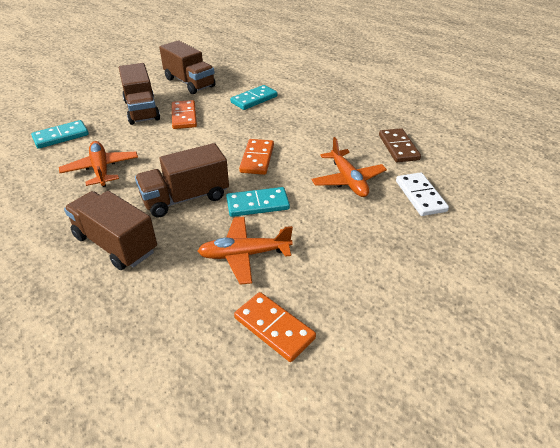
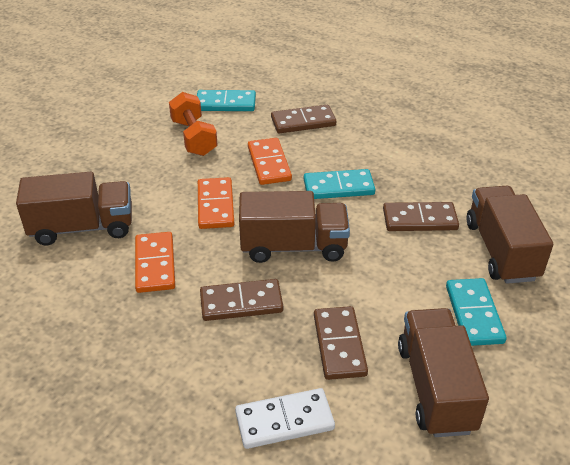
brown domino: 1 -> 4
orange dumbbell: 0 -> 1
orange plane: 3 -> 0

